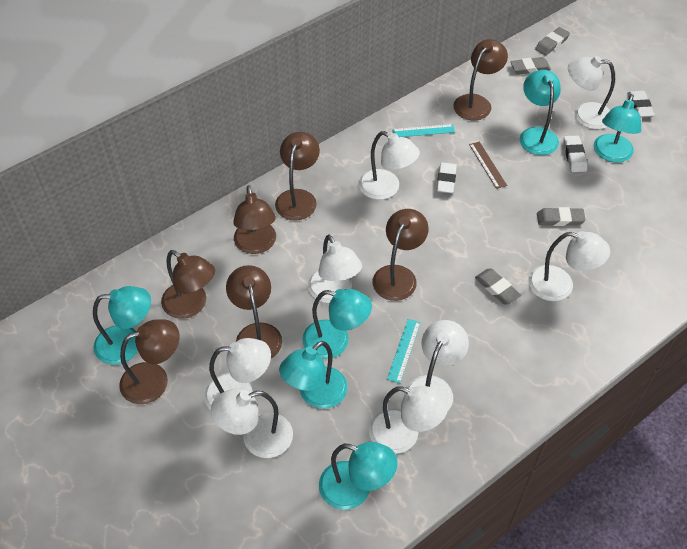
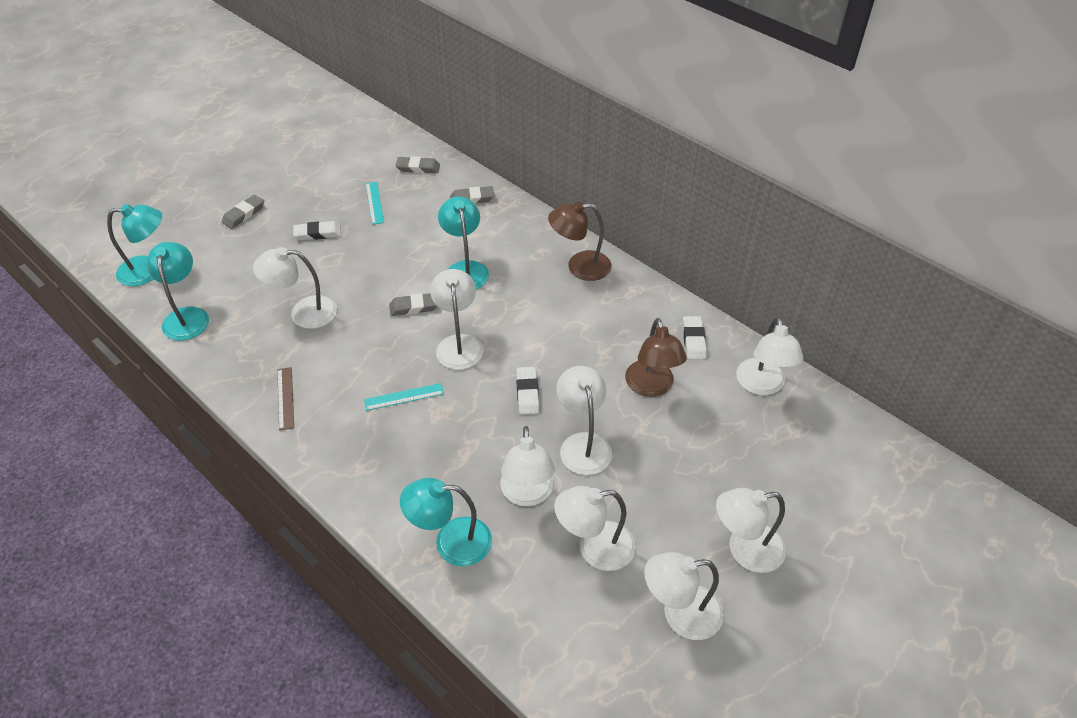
brown lamp: 7 -> 2
turquoise lamp: 6 -> 4

